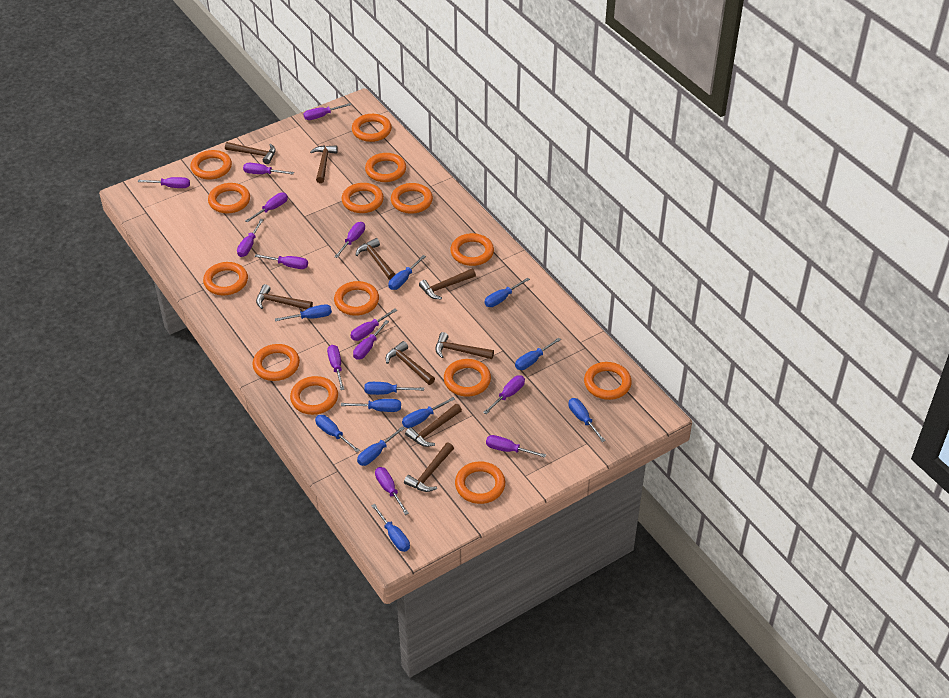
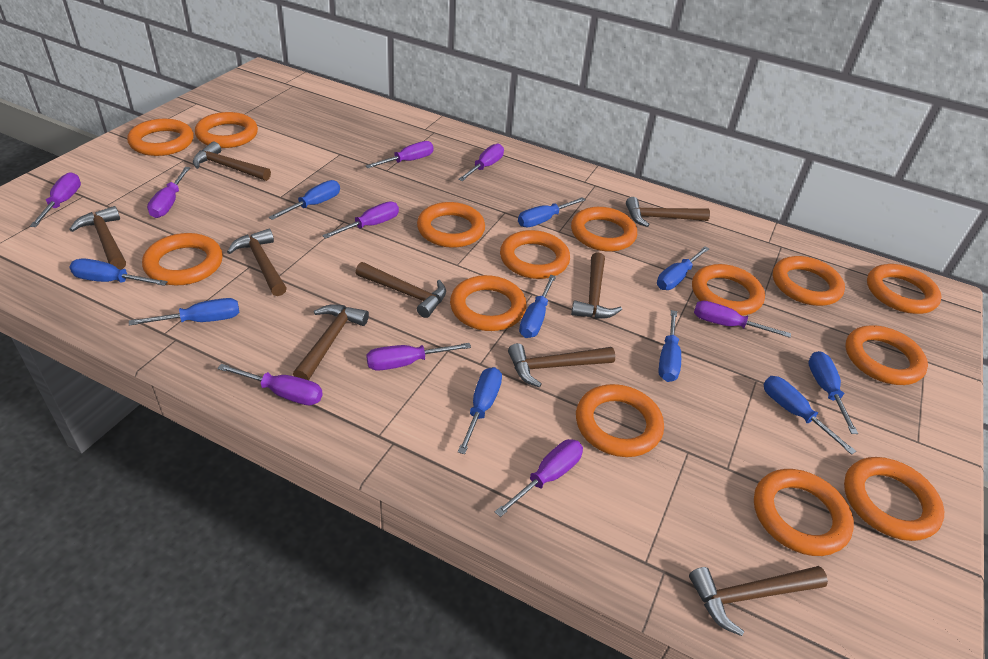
blue screwdriver: 11 -> 10
purple screwdriver: 13 -> 9

